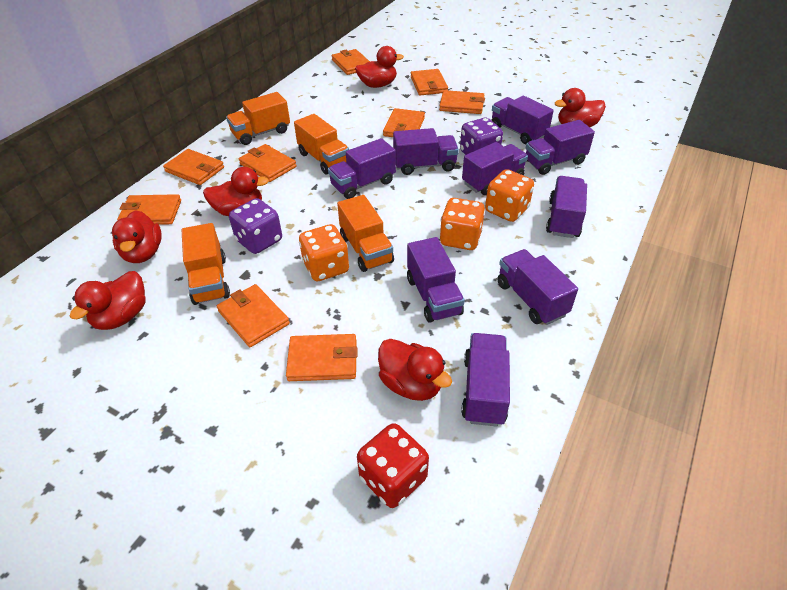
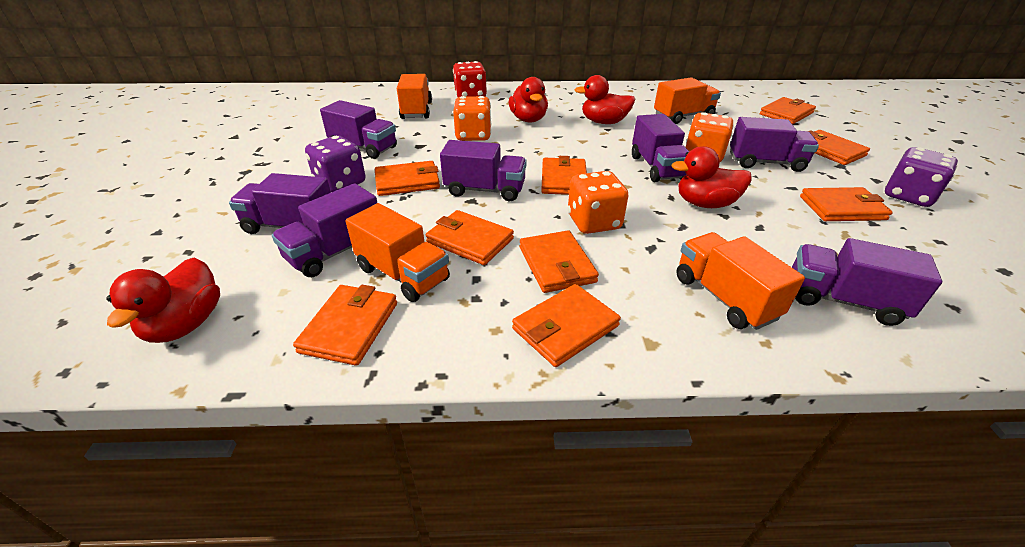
purple truck: 9 -> 7
red duck: 6 -> 4

